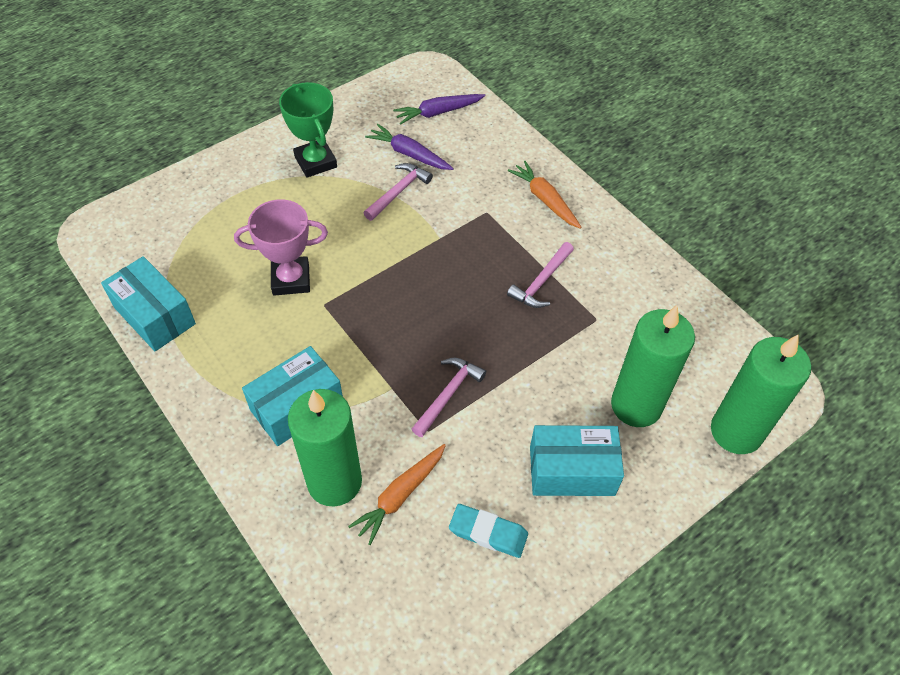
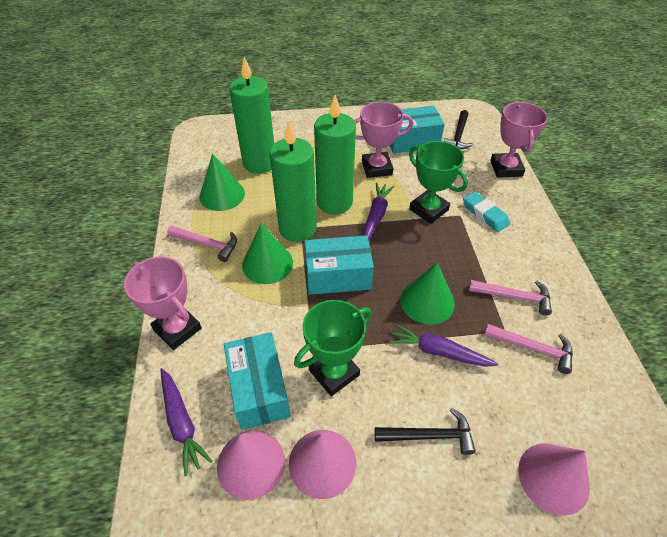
black hammer: 0 -> 2
green cone: 0 -> 3
green trophy: 1 -> 2
orange carrot: 2 -> 0
pink cone: 0 -> 3
pink trophy: 1 -> 3
purple carrot: 2 -> 3

